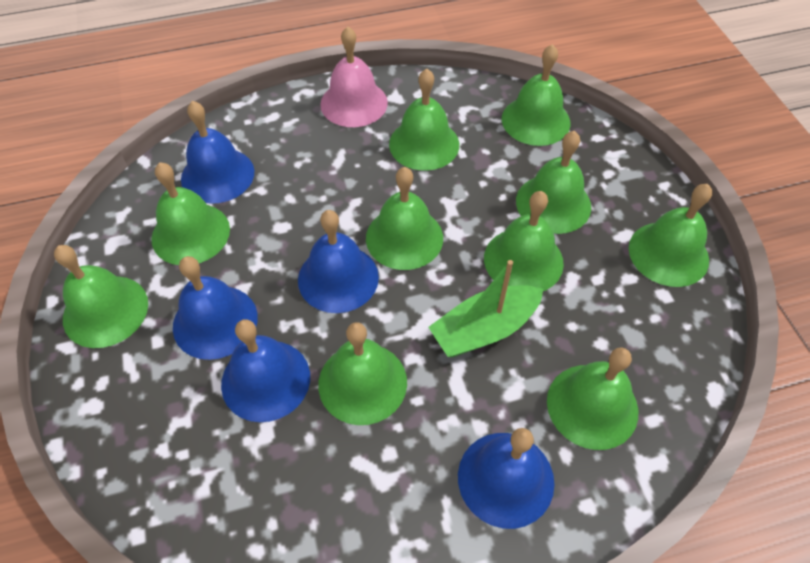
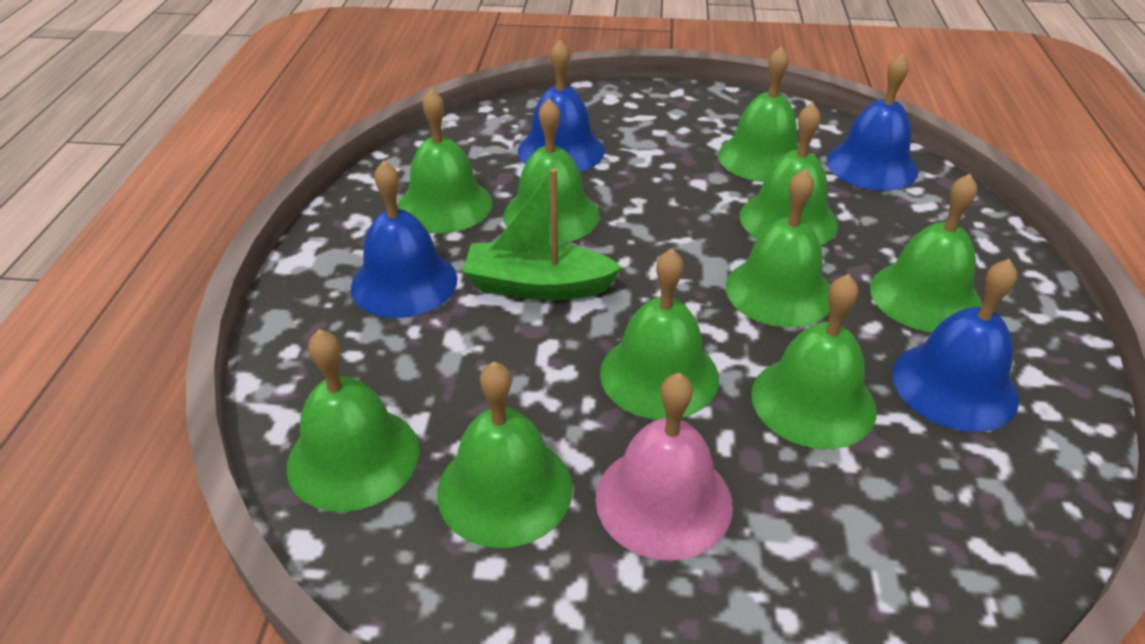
blue bell: 5 -> 4

